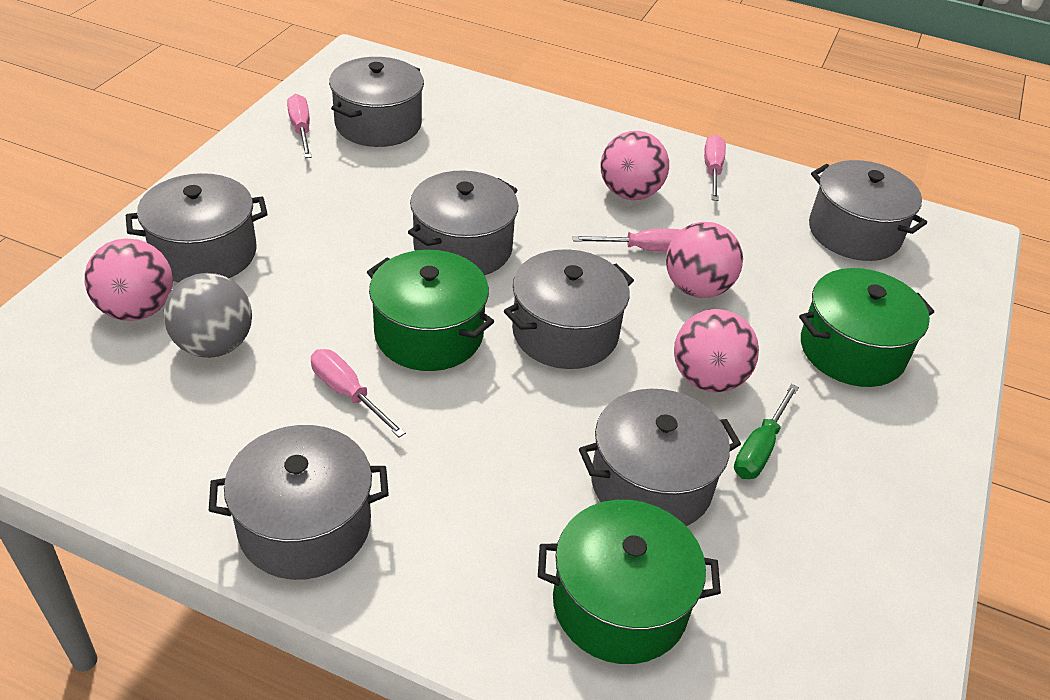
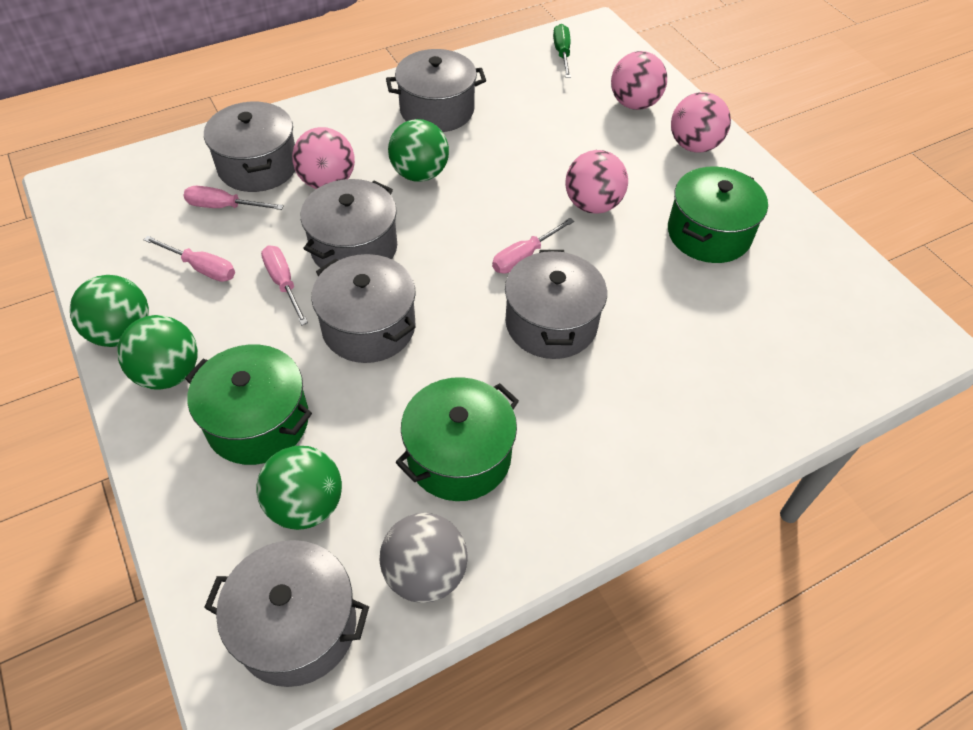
green ball: 0 -> 4
grey pot: 7 -> 6

